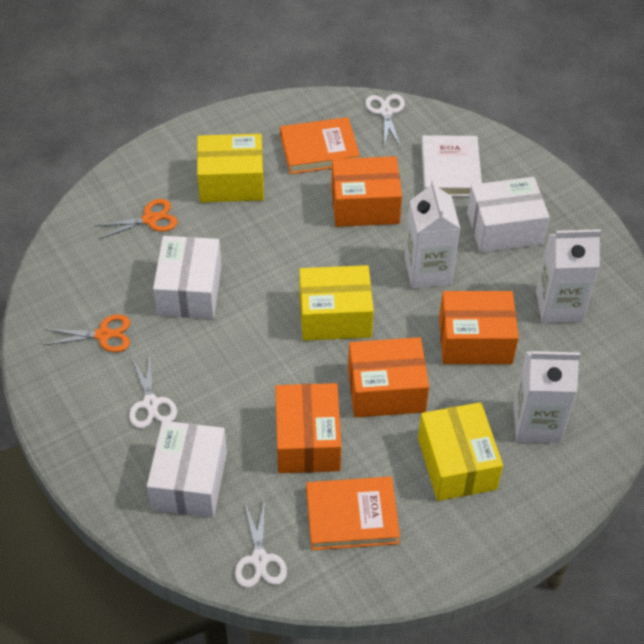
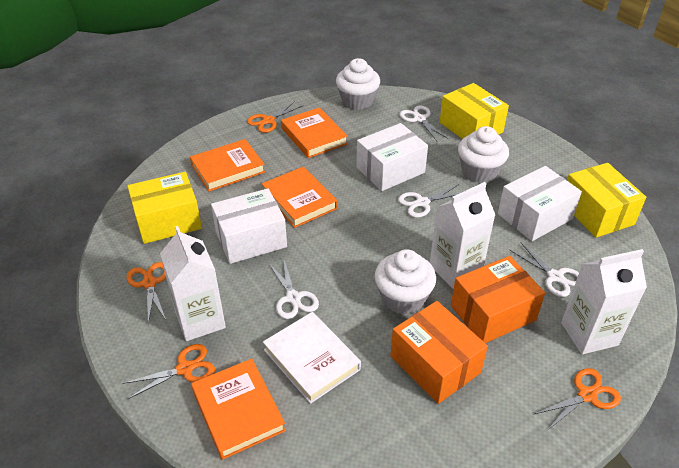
orange book: 2 -> 4
orange box: 4 -> 2
orange scissors: 2 -> 4
white cupcake: 0 -> 3
white scissors: 3 -> 4

